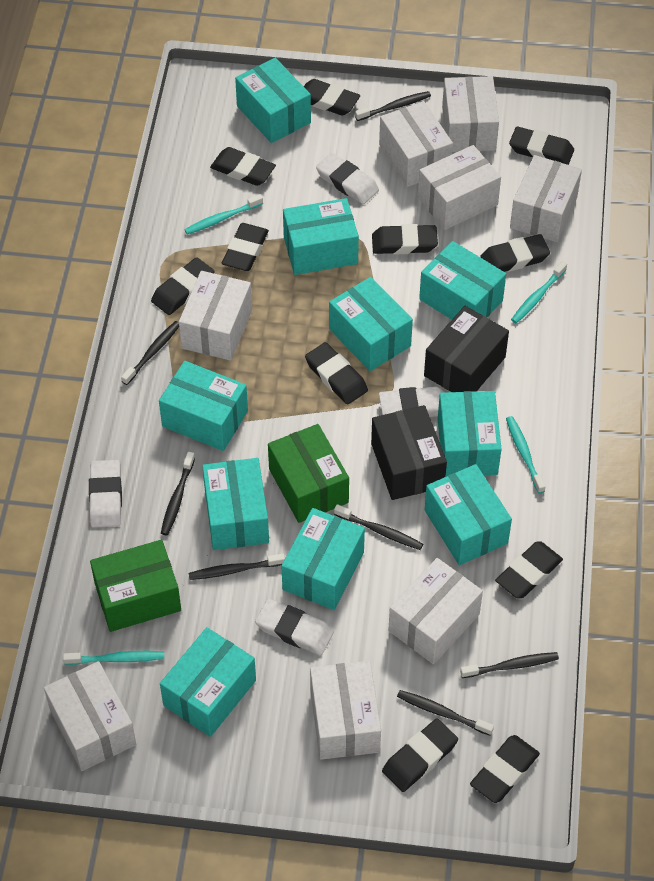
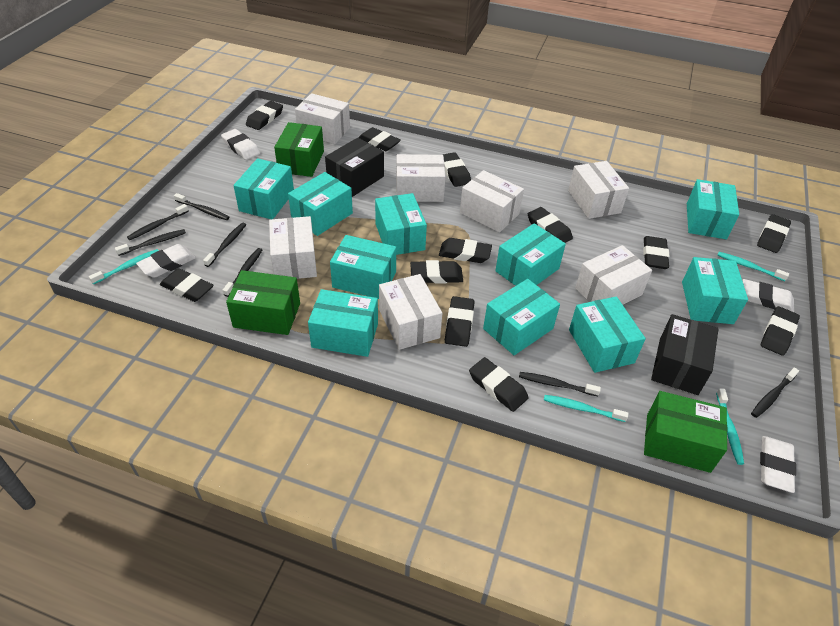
black eraser: 11 -> 12
green box: 2 -> 3
white box: 8 -> 7

